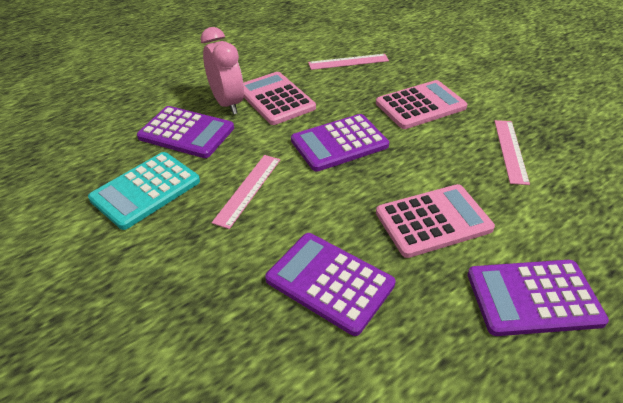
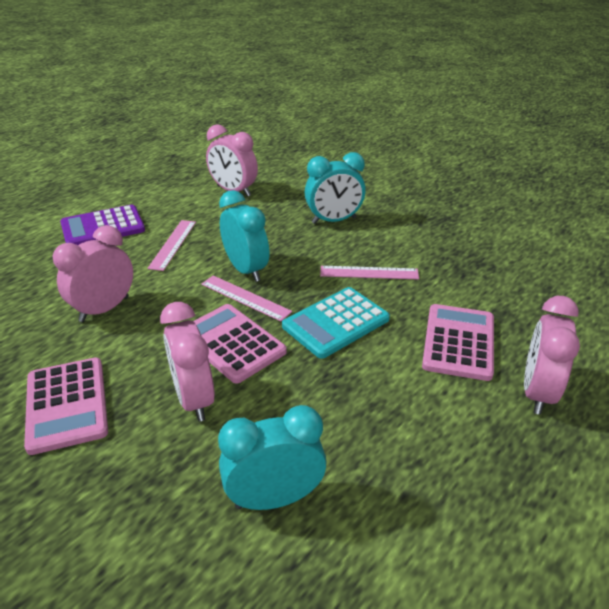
pink clock: 1 -> 4
purple calculator: 4 -> 1
turquoise clock: 0 -> 3

